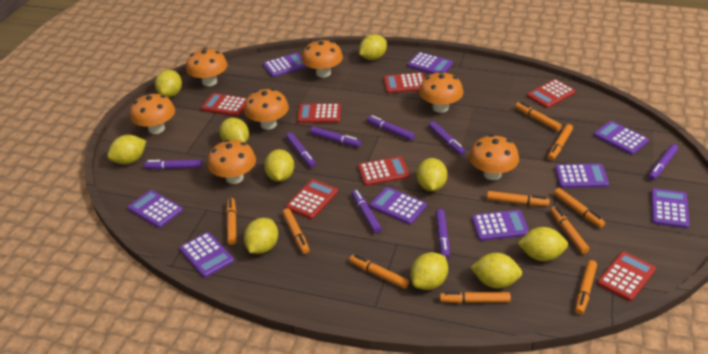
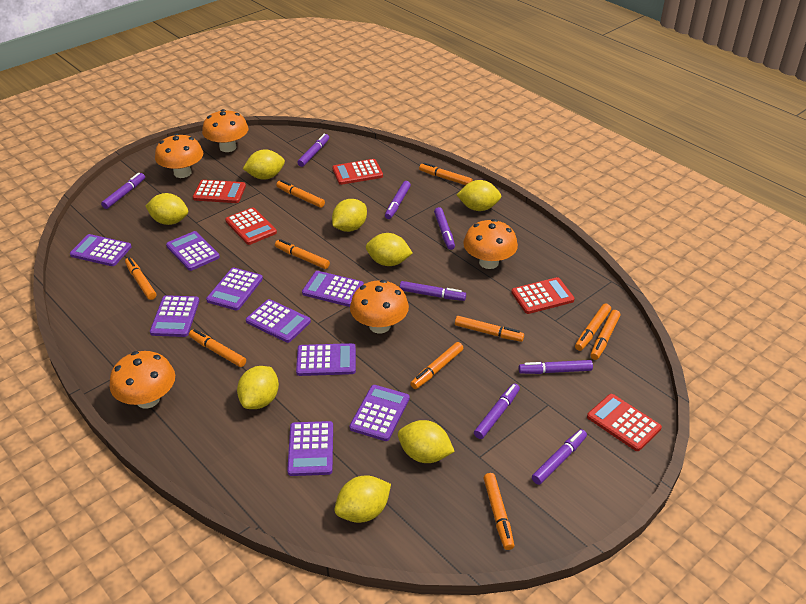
orange mushroom: 7 -> 5
red calculator: 7 -> 5
yellow lemon: 10 -> 8

